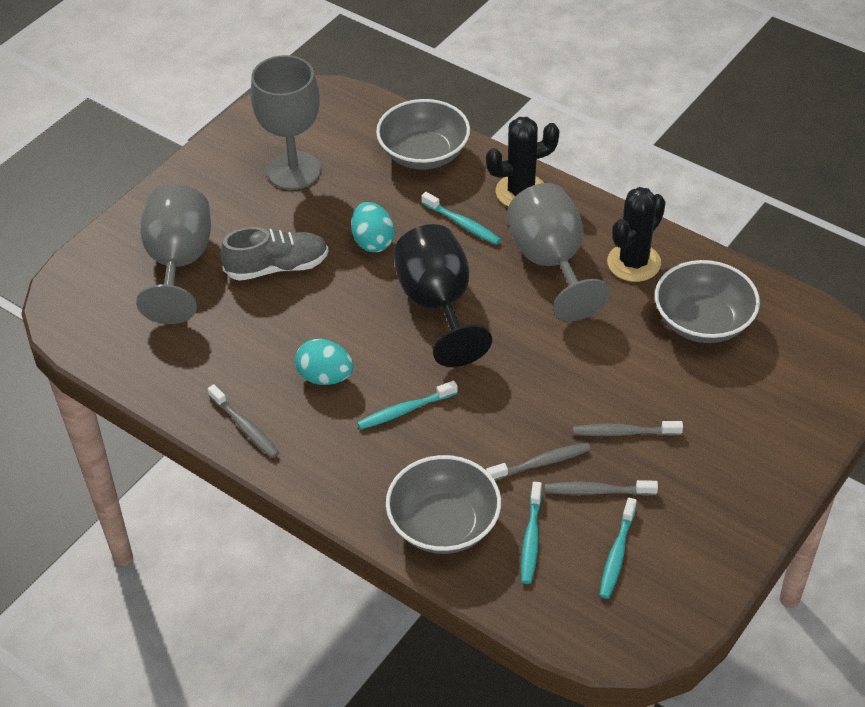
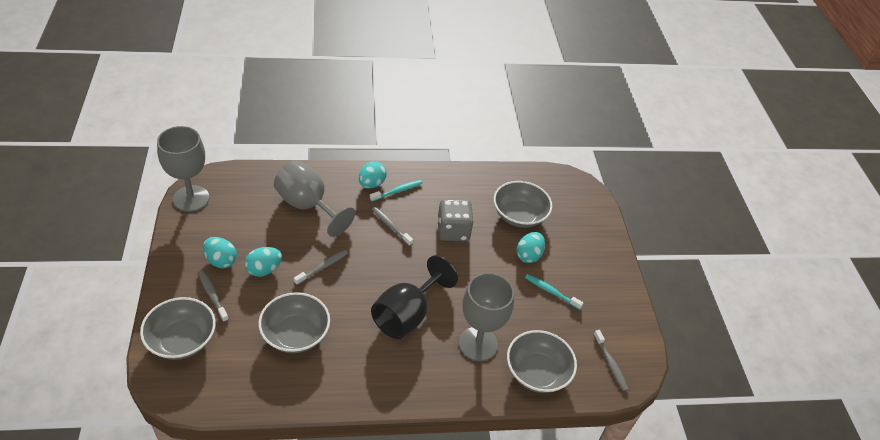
black cactus: 2 -> 0
grey bowl: 3 -> 4
grey dice: 0 -> 1
grey shoe: 1 -> 0
turquoise egg: 2 -> 4
turquoise toothbrush: 4 -> 2

